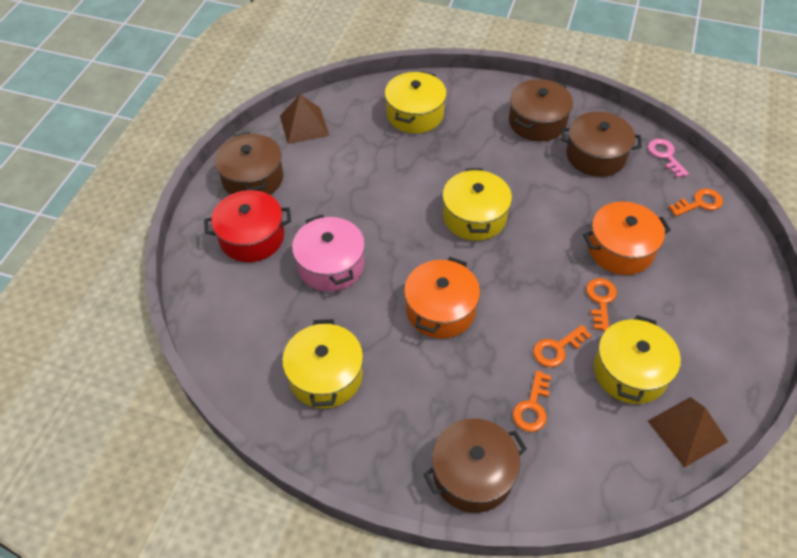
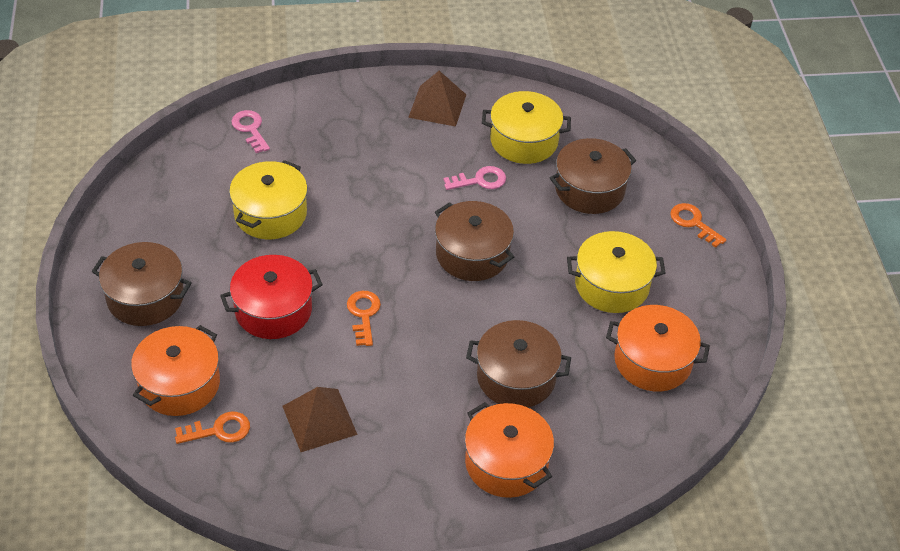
orange key: 4 -> 3
orange pot: 2 -> 3
pink key: 1 -> 2
pink pot: 1 -> 0
yellow pot: 4 -> 3

